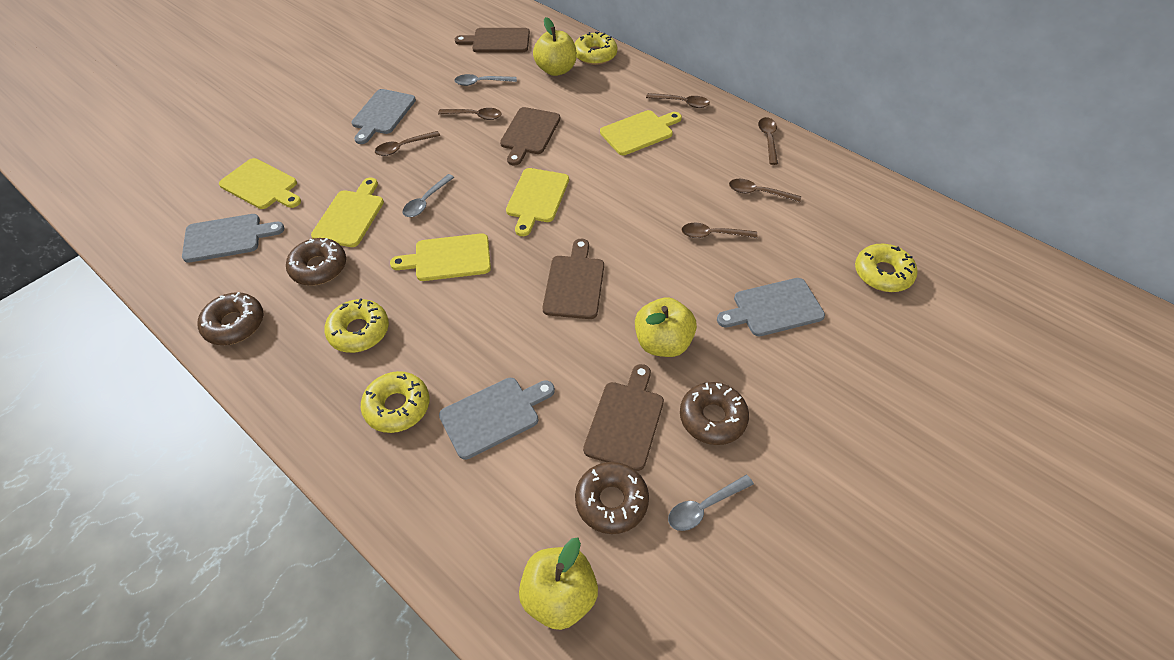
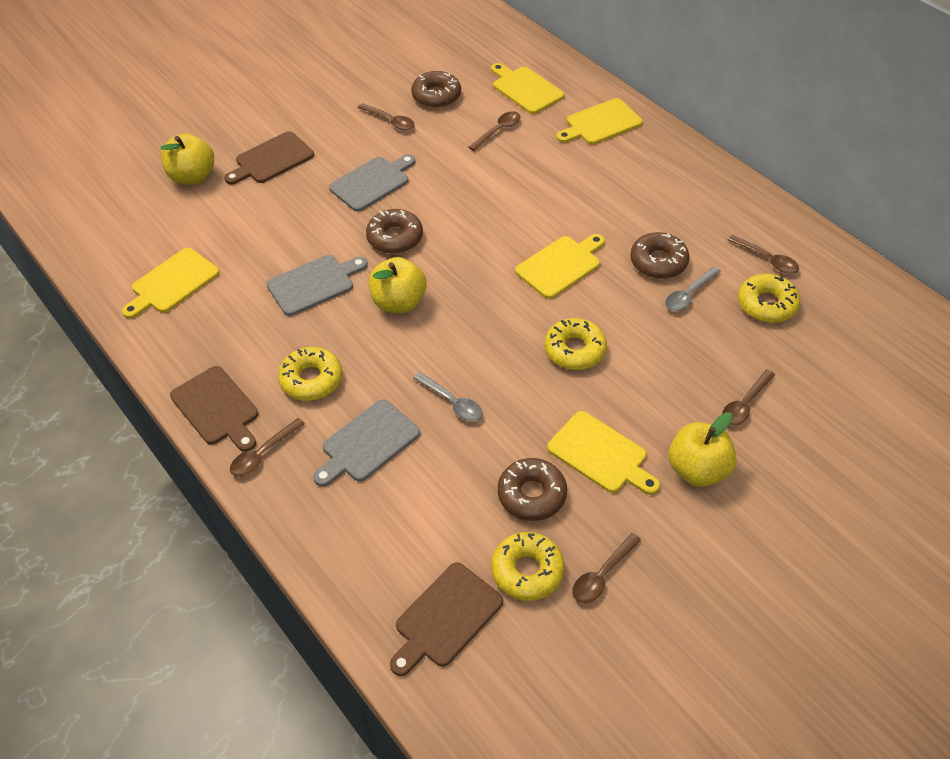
brown cutting board: 4 -> 3
grey cutting board: 4 -> 3
grey spoon: 3 -> 2

